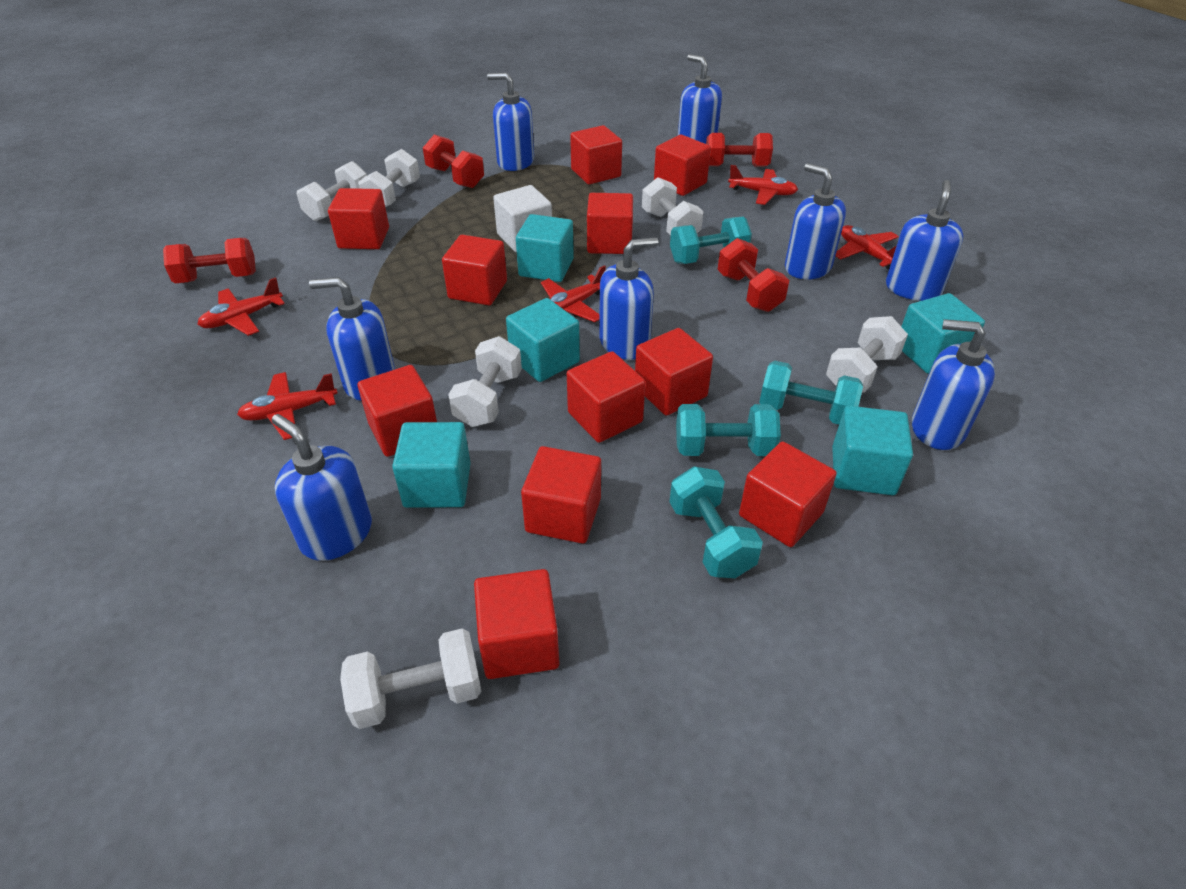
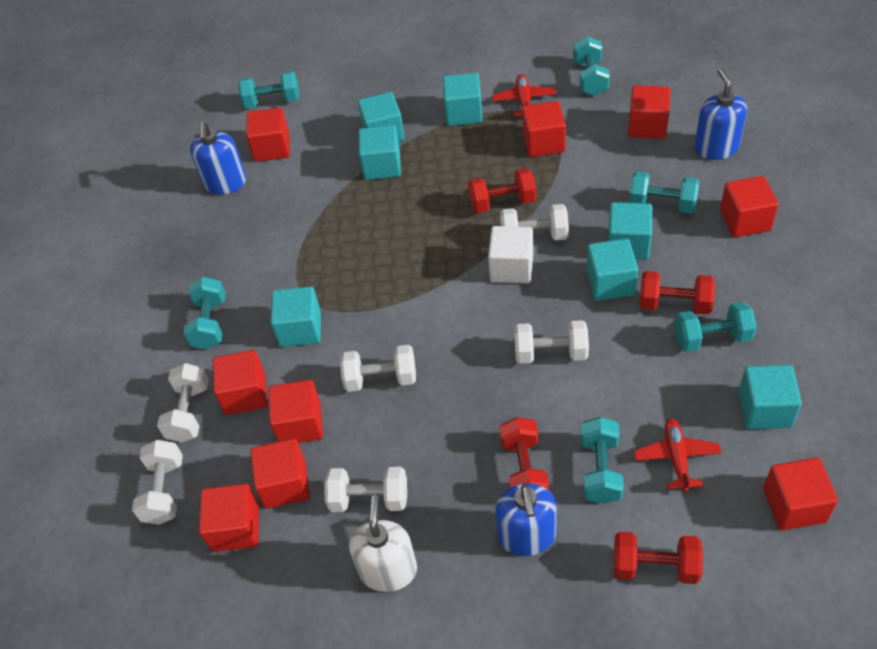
blue soap dispenser: 8 -> 3
red cube: 11 -> 9
red plane: 5 -> 2
turquoise cube: 5 -> 7
turquoise dumbbell: 4 -> 6
white soap dispenser: 0 -> 1

